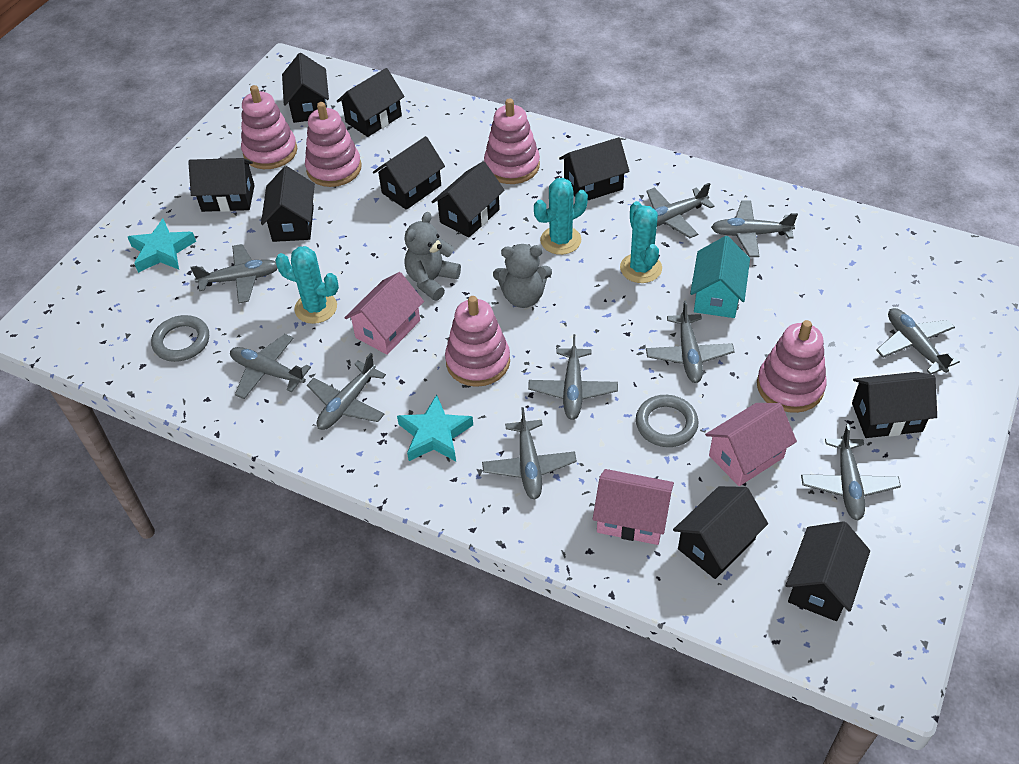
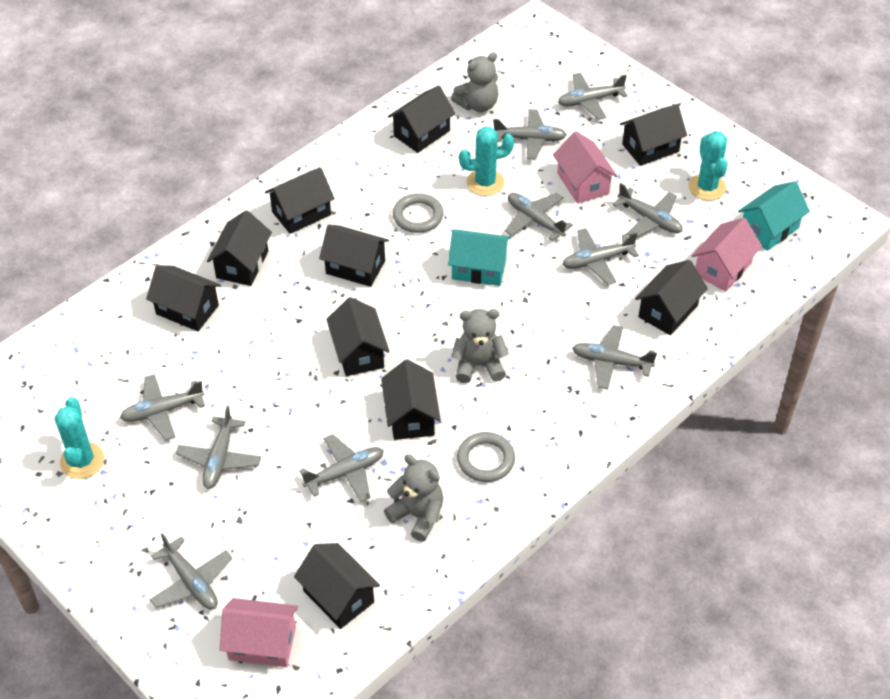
grey teddy bear: 2 -> 3
pink stacking toy: 5 -> 0
turquoise house: 1 -> 2
turquoise star: 2 -> 0

